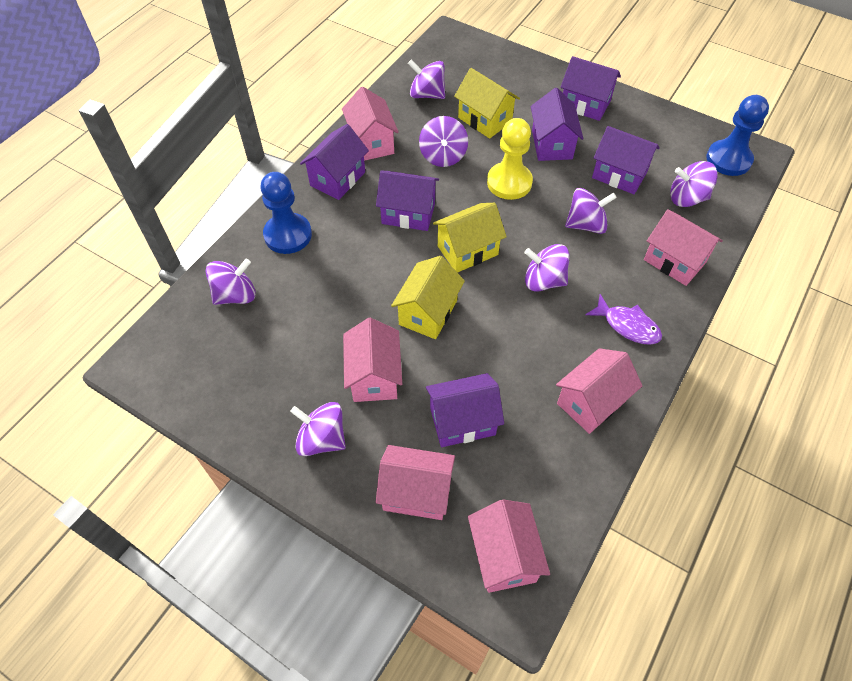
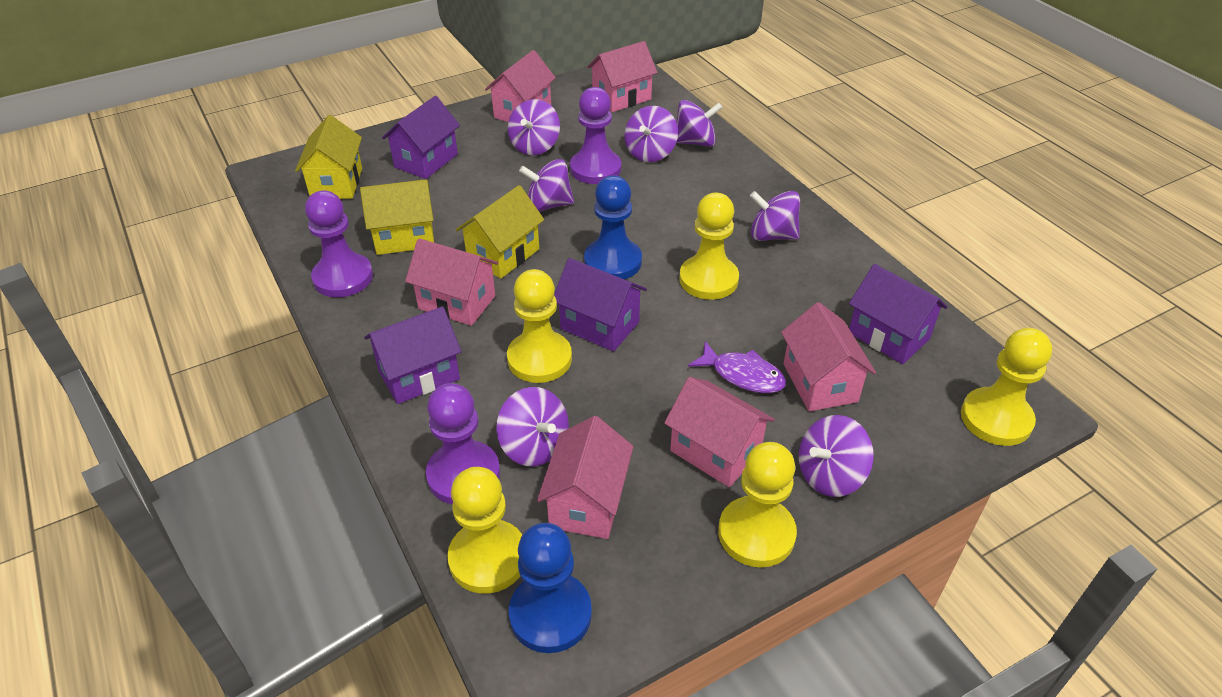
purple house: 6 -> 4
purple pawn: 0 -> 3
yellow pawn: 1 -> 5

